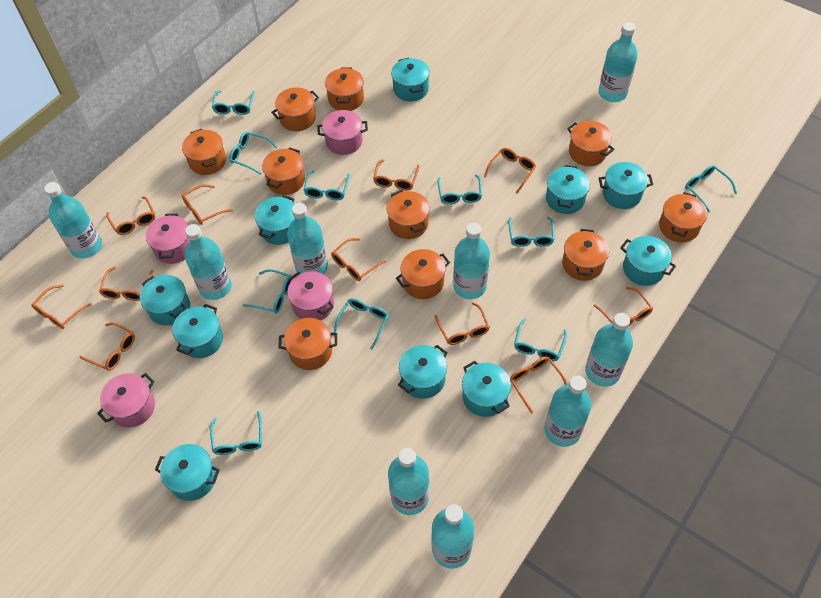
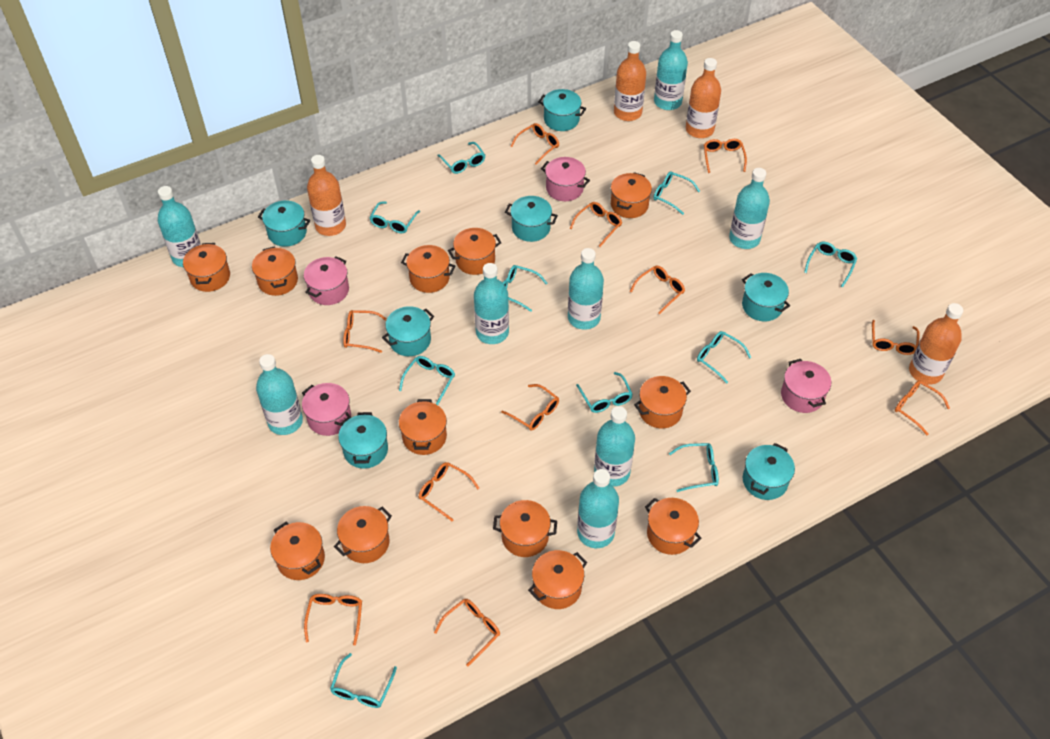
orange bottle: 0 -> 4
orange pot: 10 -> 12
turquoise bottle: 9 -> 8
turquoise pot: 10 -> 7

